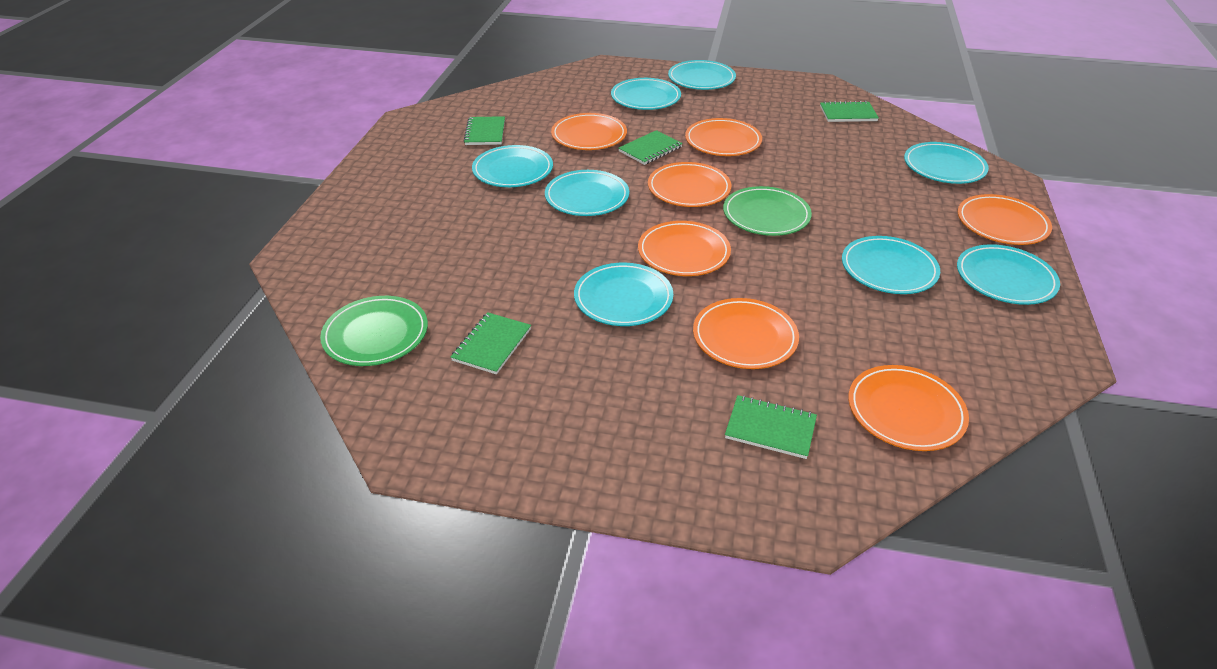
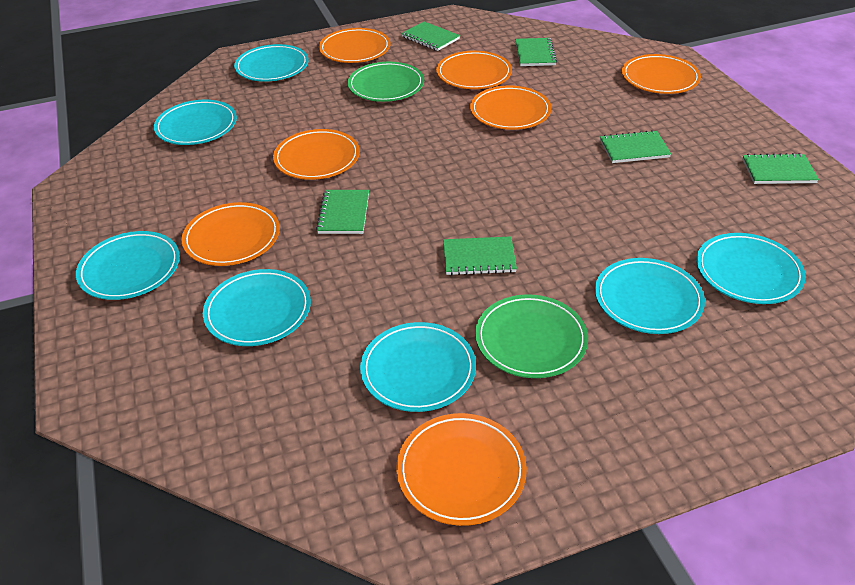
green notebook: 5 -> 6
turquoise plate: 8 -> 7

